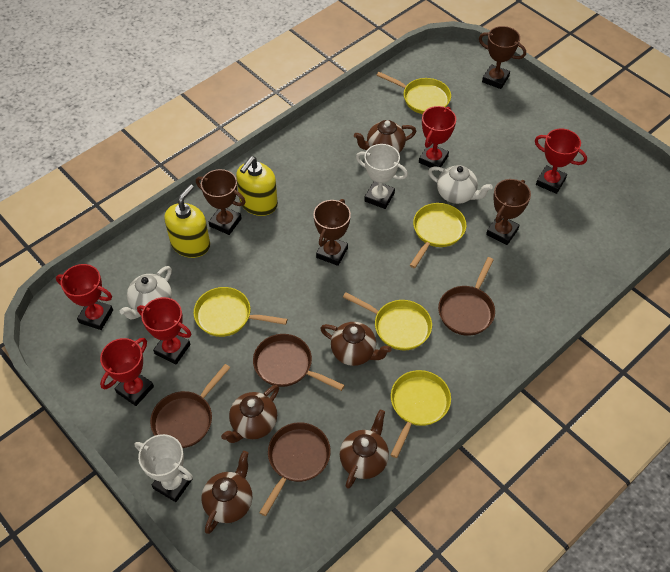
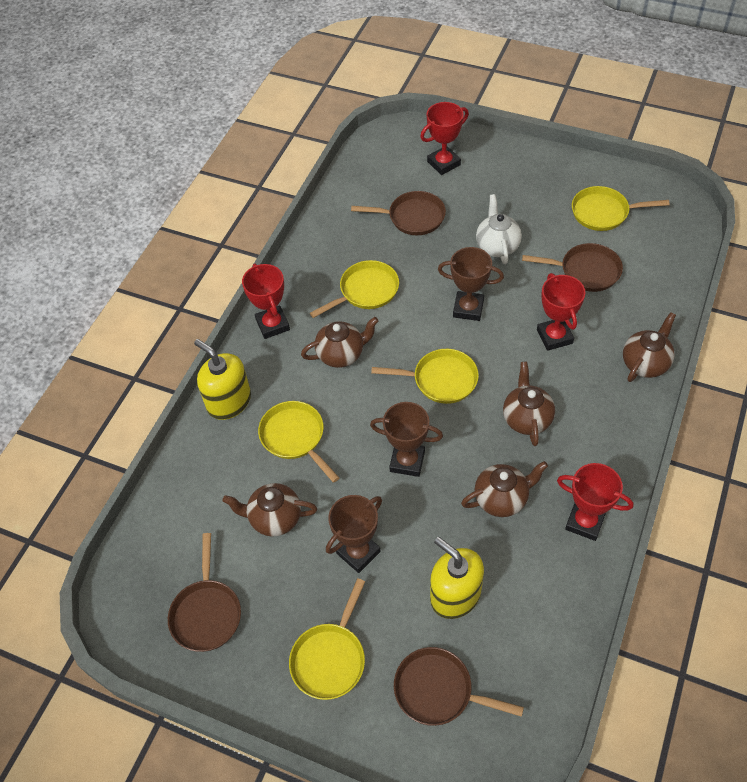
brown trophy: 4 -> 3
red trophy: 5 -> 4
white teapot: 2 -> 1
white trophy: 2 -> 0

